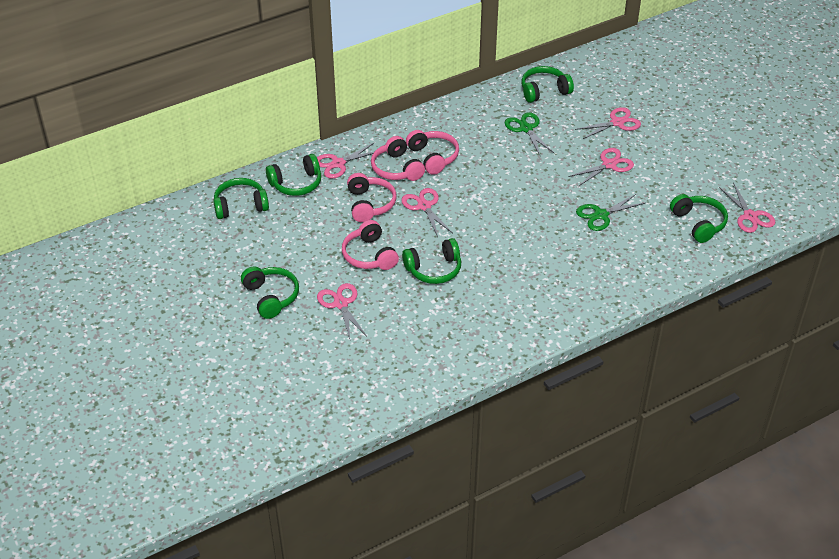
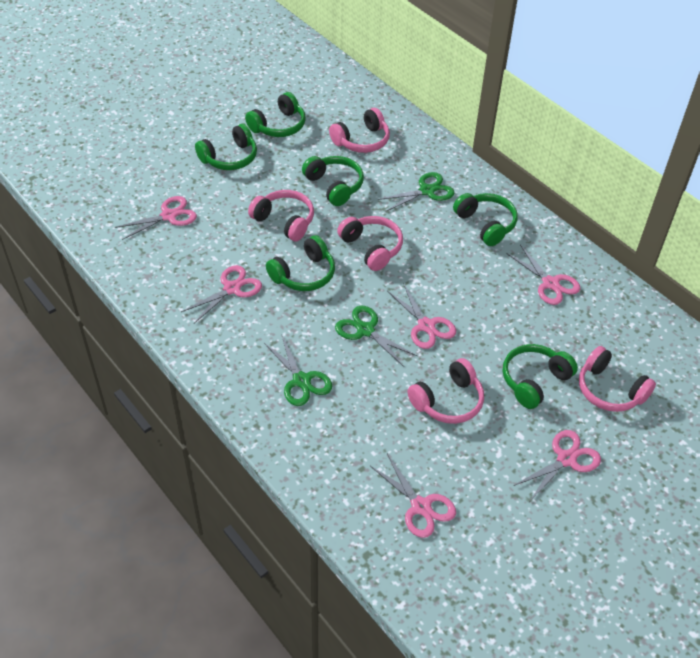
green scissors: 2 -> 3
pink headphones: 4 -> 5

